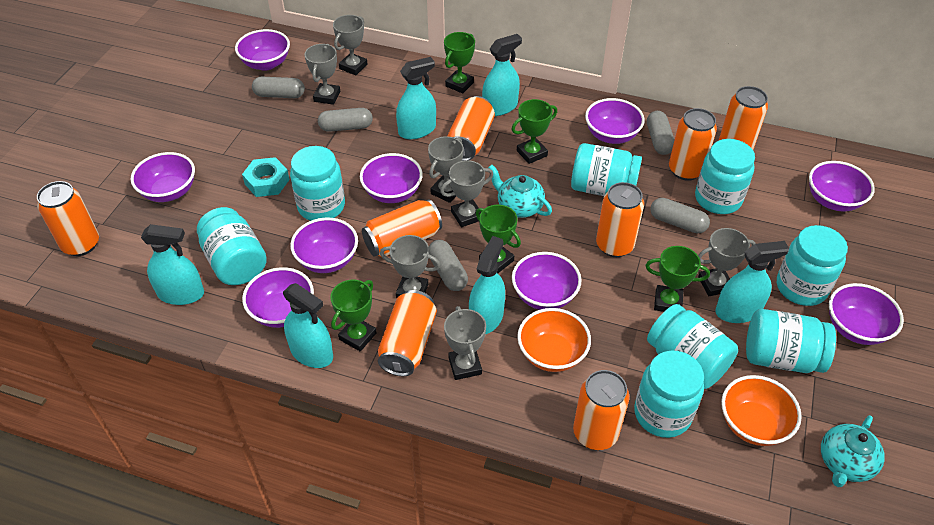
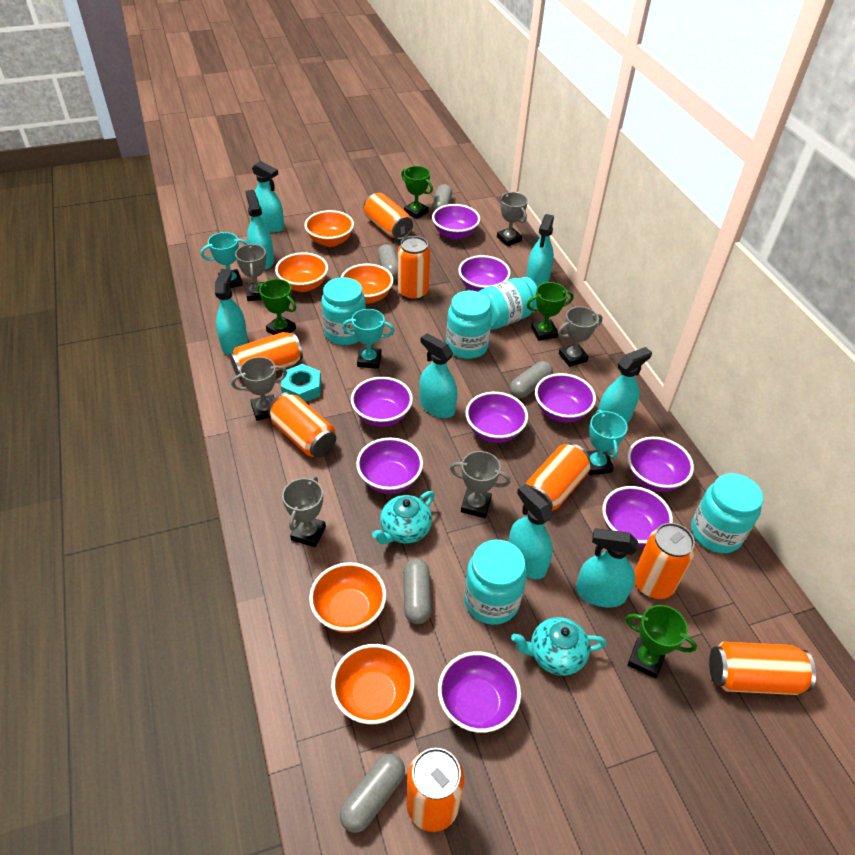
green trophy: 5 -> 4
grey trophy: 7 -> 6
orange bowl: 2 -> 5
turquoise jar: 8 -> 5
turquoise spray bottle: 6 -> 8
turquoise trophy: 0 -> 3

